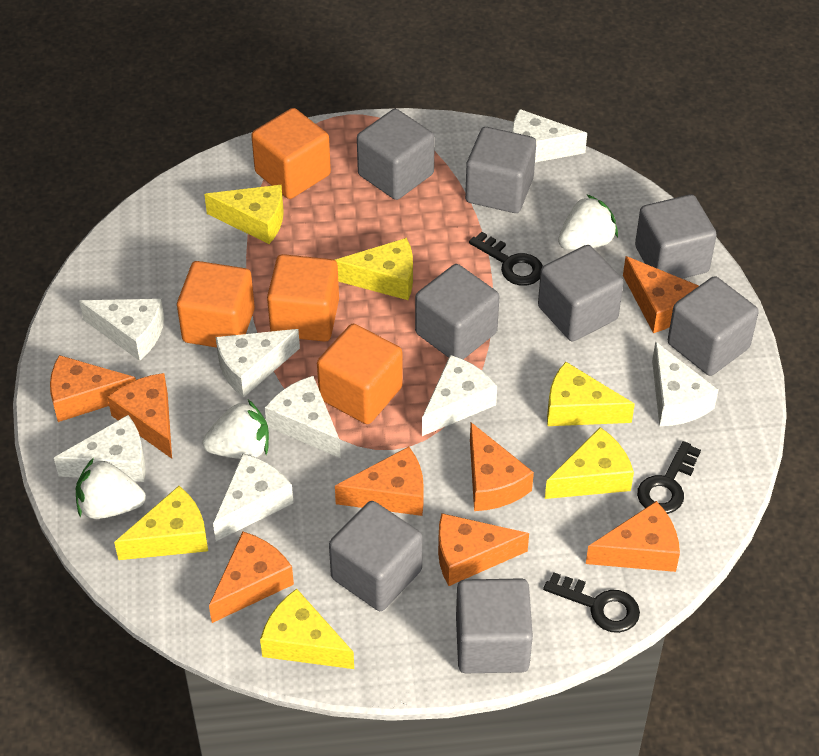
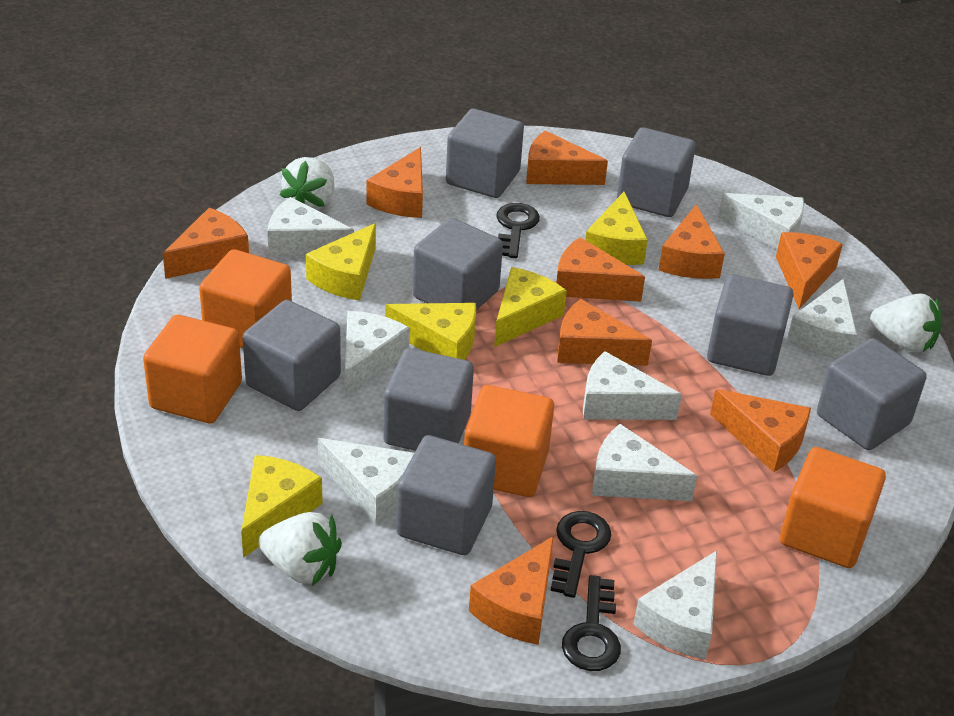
orange cheese: 8 -> 9
yellow cheese: 6 -> 5

